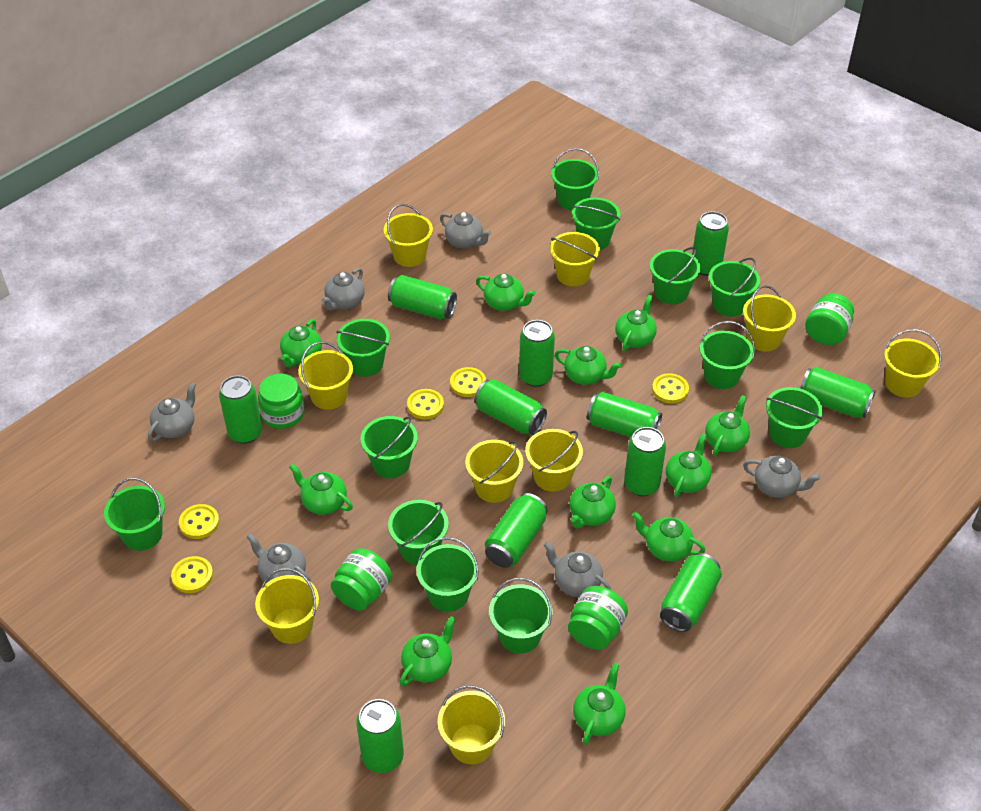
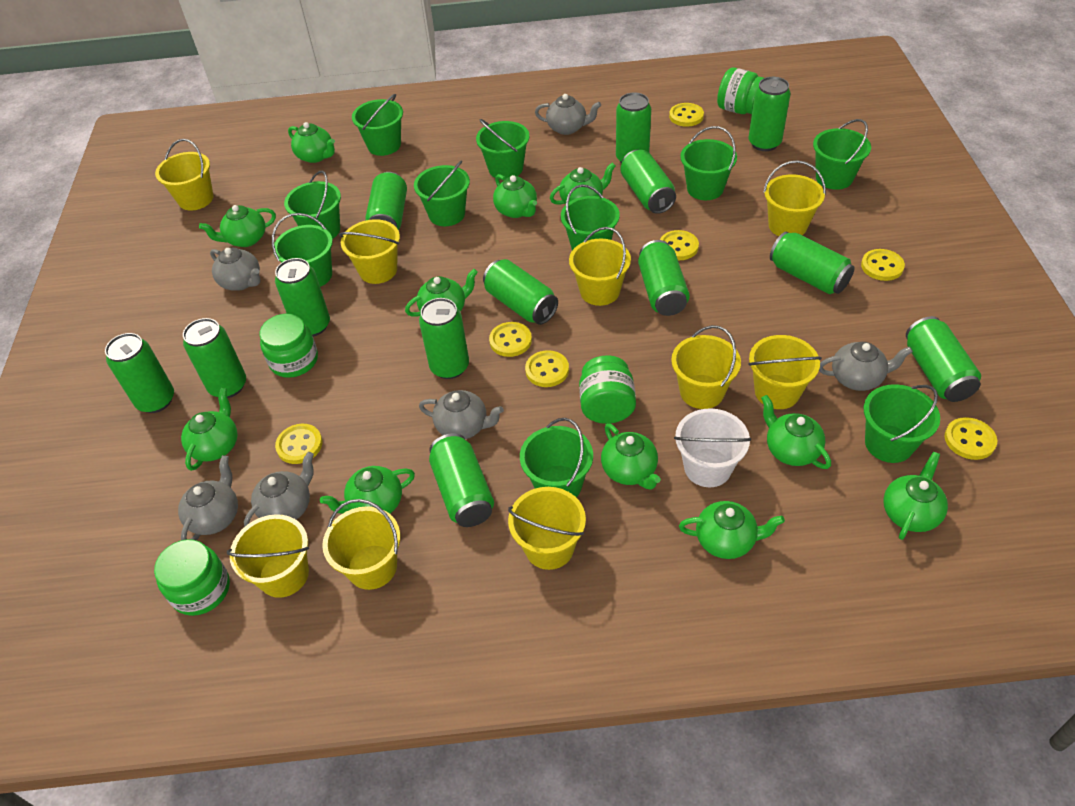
green bucket: 12 -> 10
green can: 11 -> 13
white bucket: 0 -> 1
yellow button: 5 -> 7

